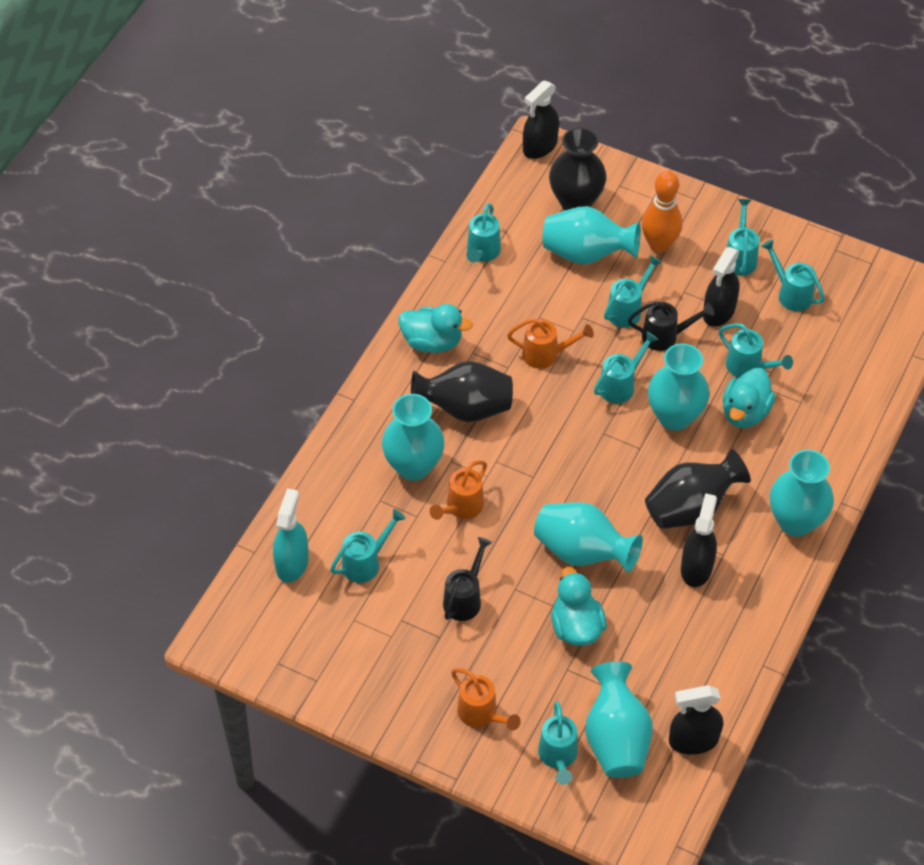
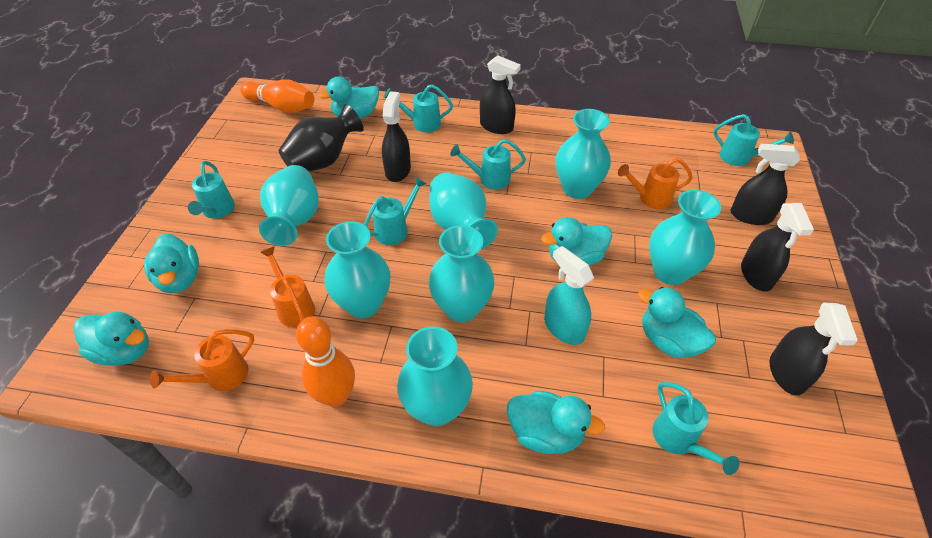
black spray bottle: 4 -> 5
black vase: 3 -> 1
black watering can: 2 -> 0
orange bowling pin: 1 -> 2
turquoise duck: 3 -> 6
turquoise vase: 6 -> 7
turquoise watering can: 8 -> 6

